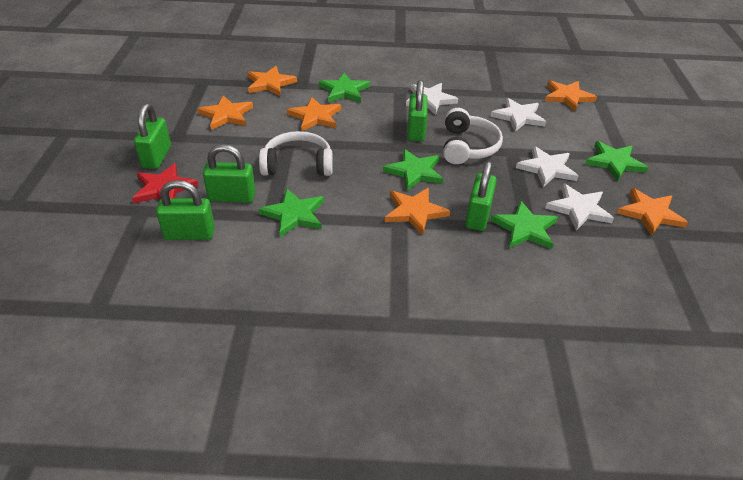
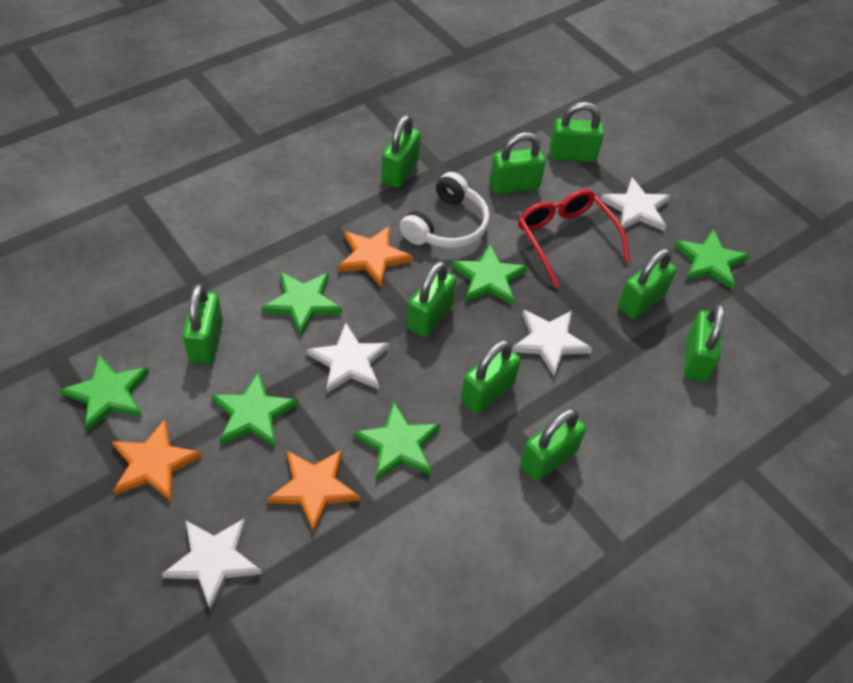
green padlock: 5 -> 9
green star: 5 -> 6
orange star: 6 -> 3
red glasses: 0 -> 1
red star: 1 -> 0
white headphones: 2 -> 1

